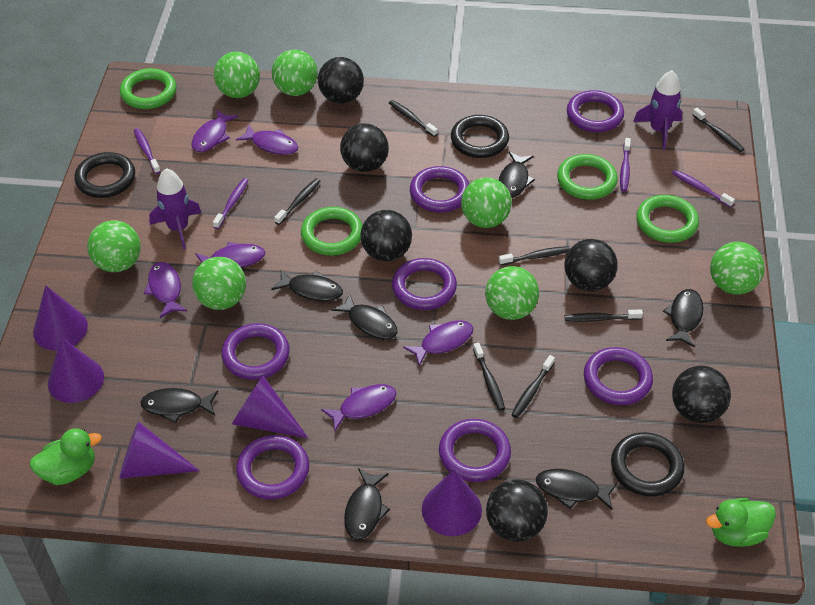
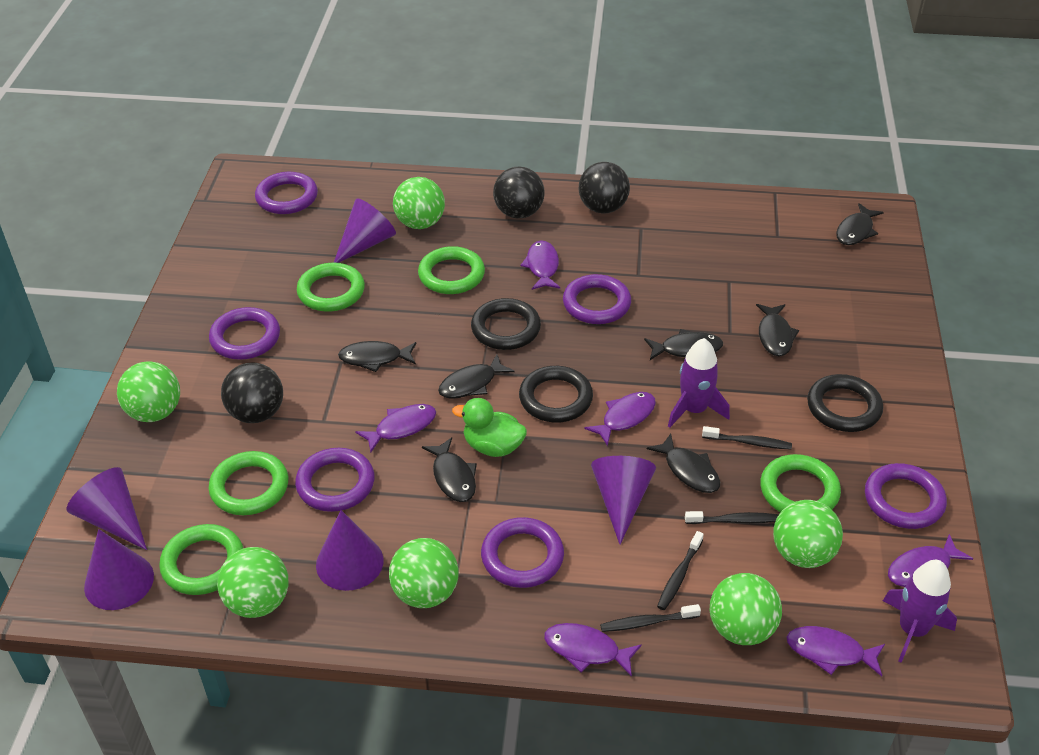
black ball: 6 -> 3
black toothbrush: 7 -> 4
green ball: 7 -> 6
green duck: 2 -> 1
green ring: 4 -> 5
purple ring: 7 -> 6
purple toothbrush: 4 -> 0

